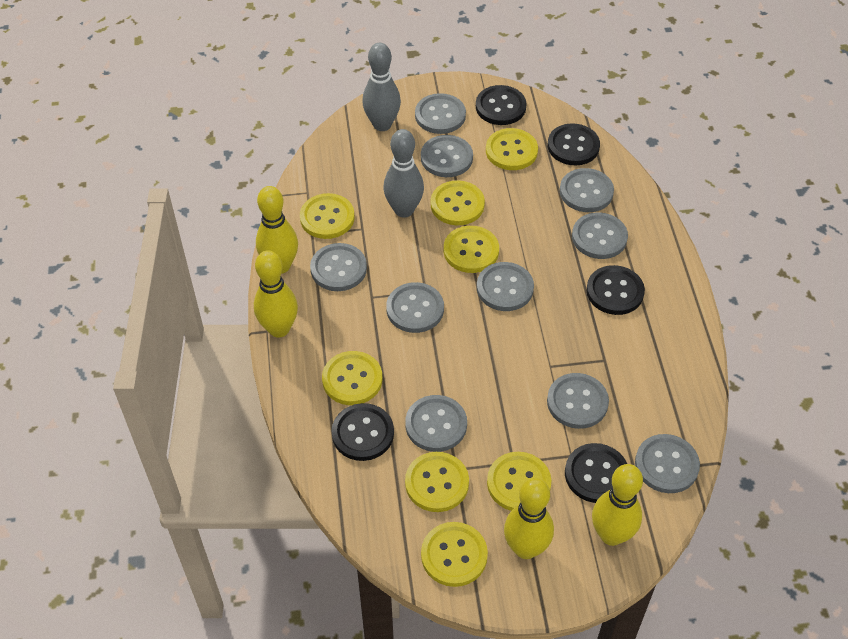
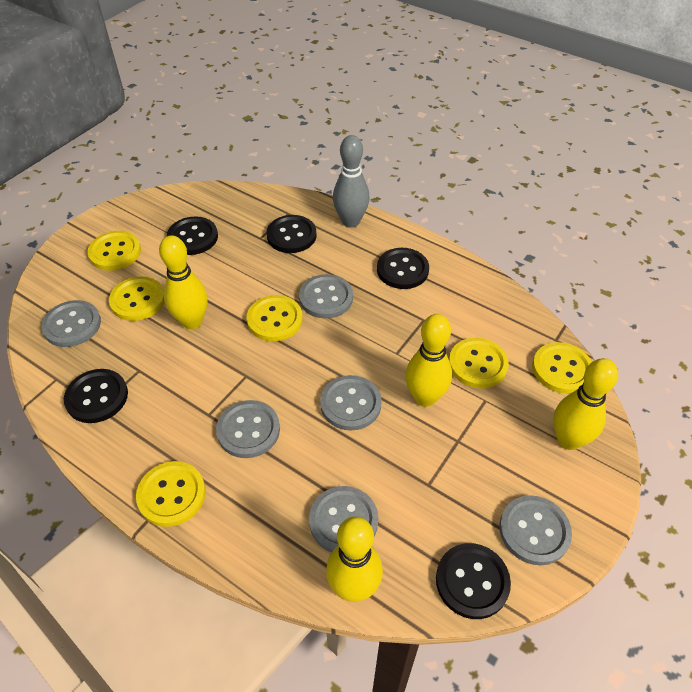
grey bowling pin: 2 -> 1
grey button: 10 -> 6
yellow button: 8 -> 6

